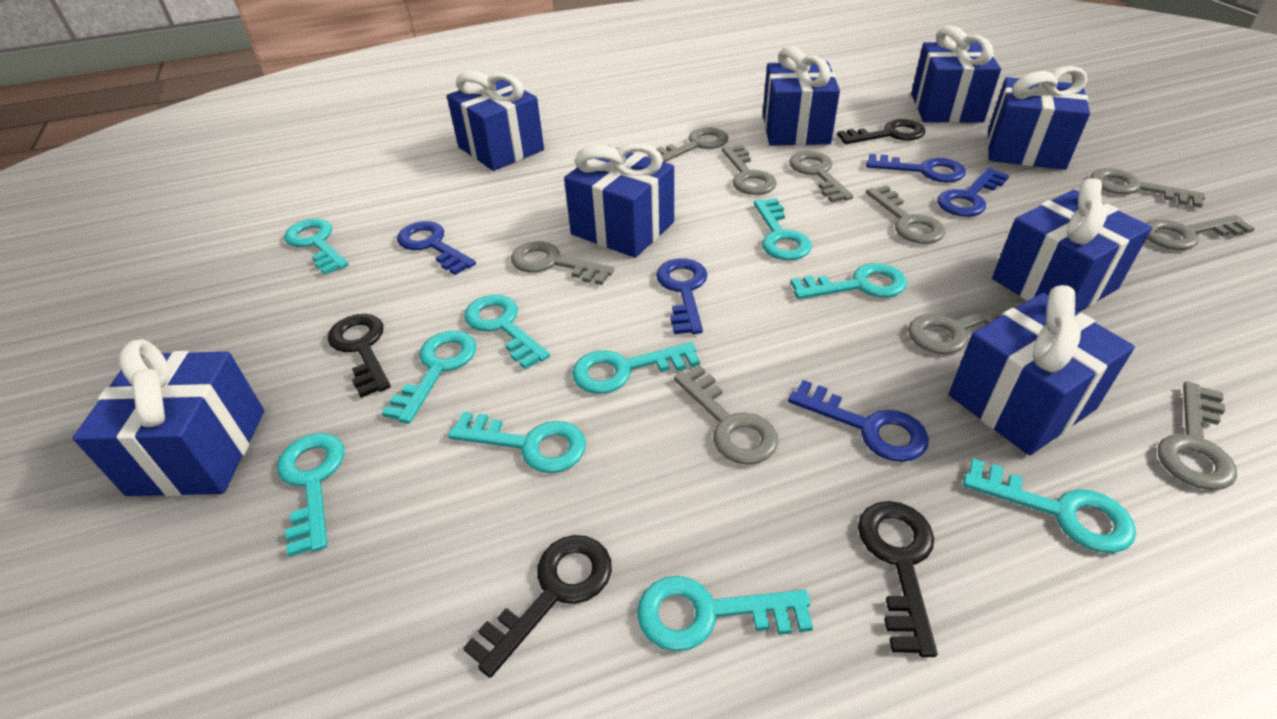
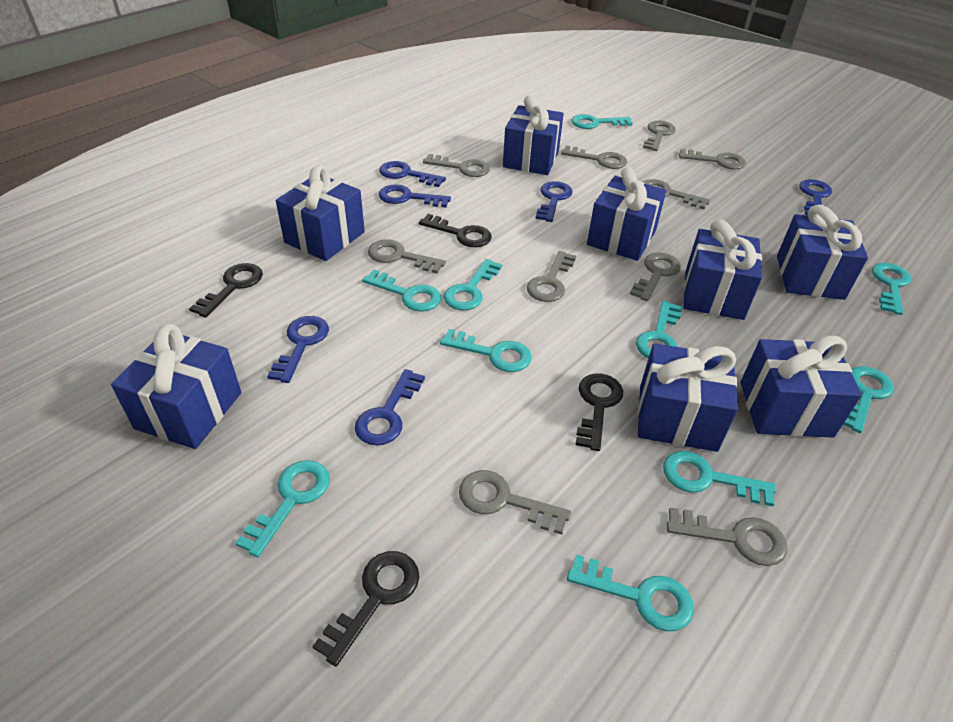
blue key: 5 -> 6

